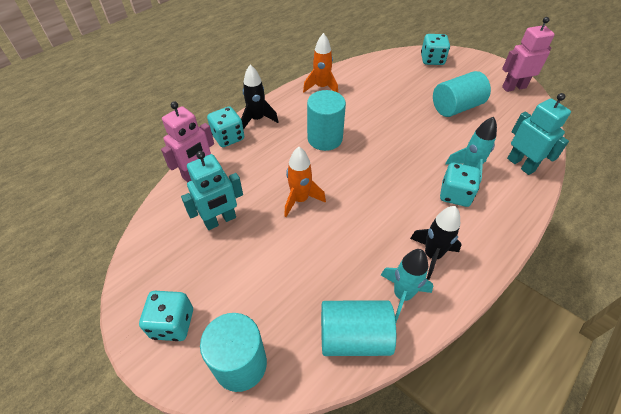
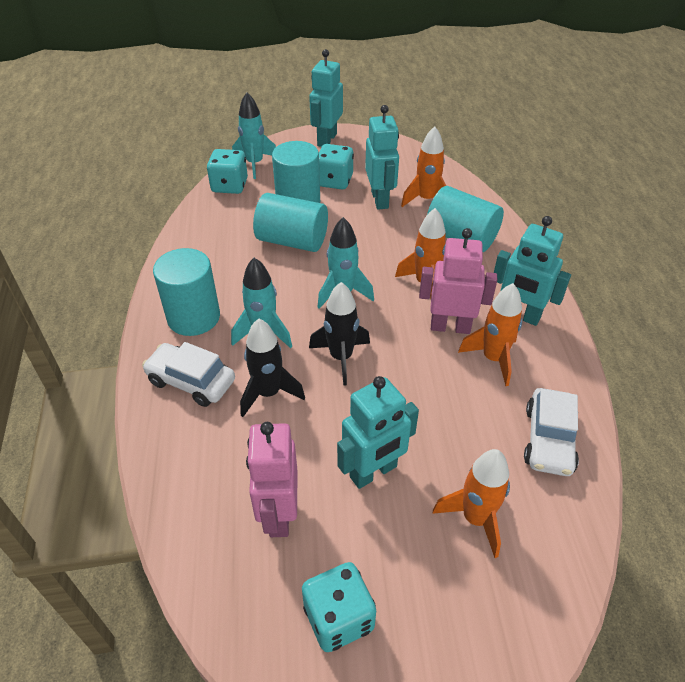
orange rocket: 2 -> 4
turquoise dice: 4 -> 3
turquoise robot: 2 -> 4
turquoise rocket: 2 -> 3
white car: 0 -> 2

